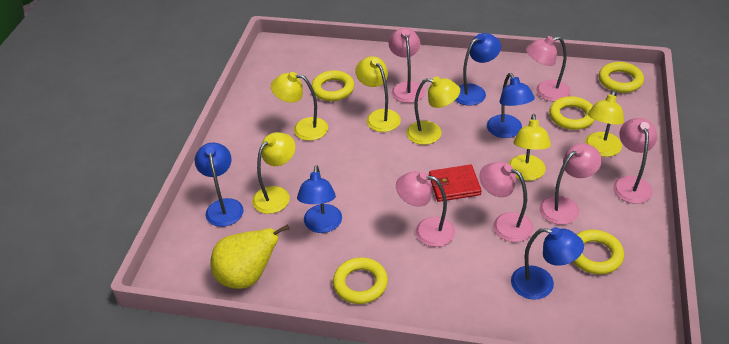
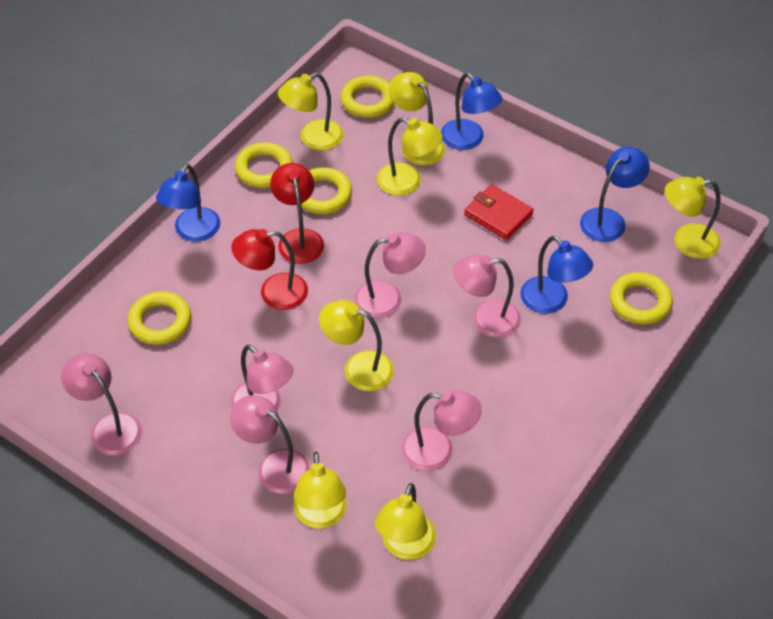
blue lamp: 5 -> 4
red lamp: 0 -> 2
yellow lamp: 6 -> 7
yellow pear: 1 -> 0

